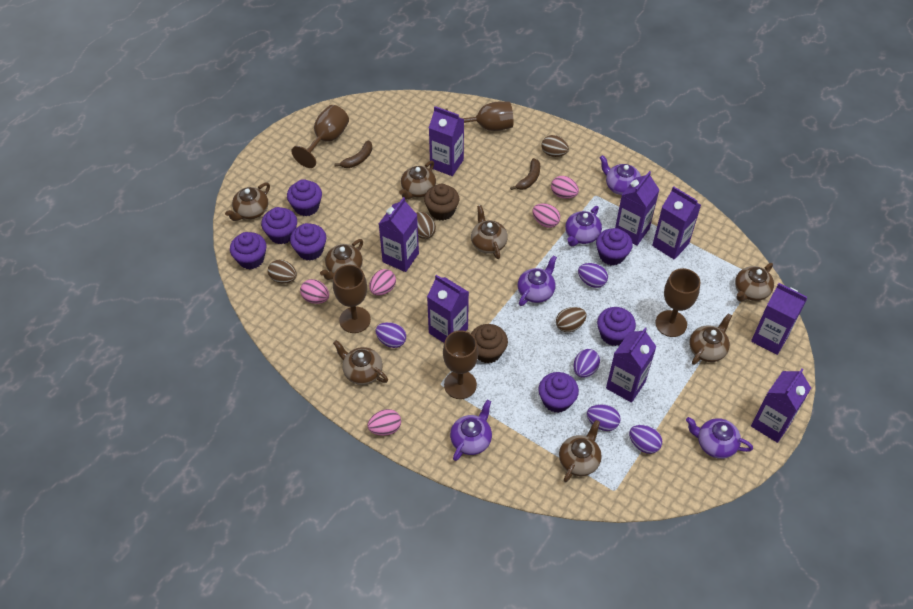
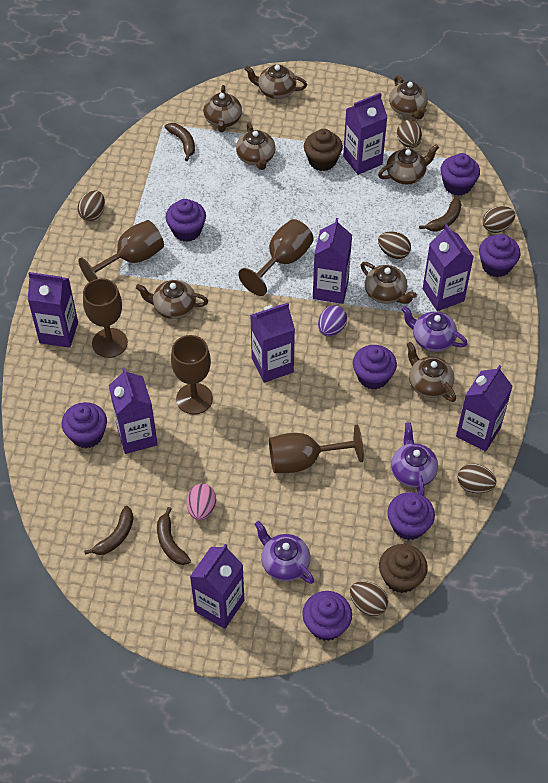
brown banana: 2 -> 4
brown egg: 4 -> 6
pink egg: 5 -> 1
purple egg: 5 -> 1
purple teapot: 5 -> 3

